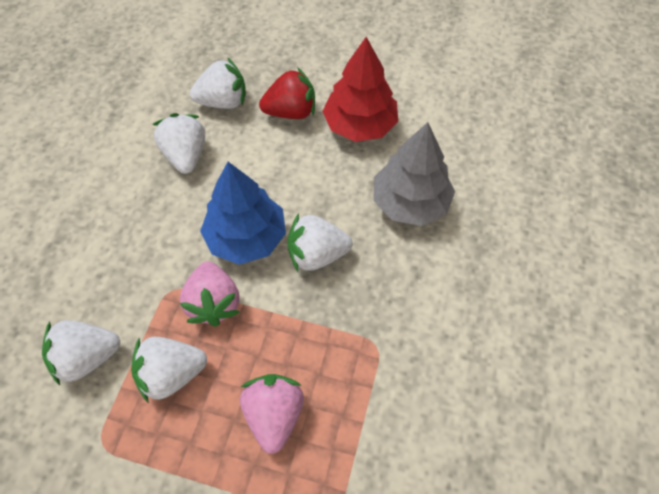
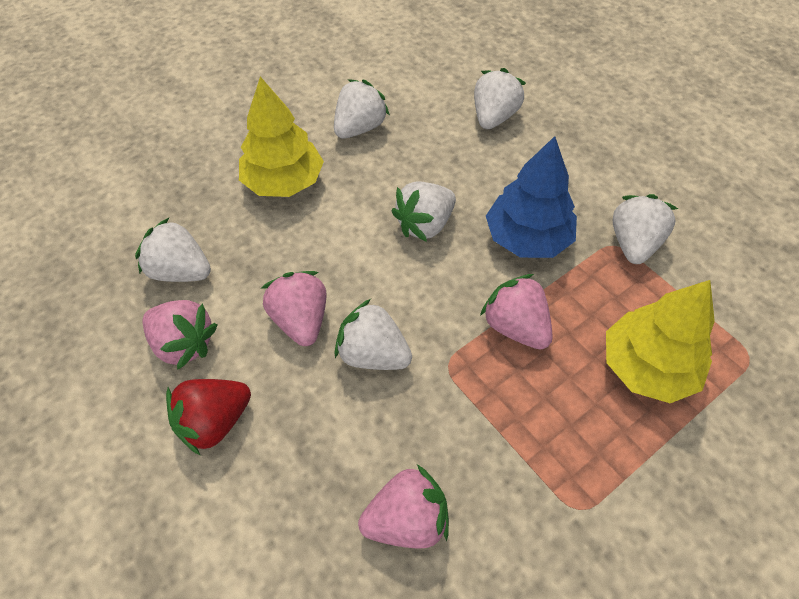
grey tree: 1 -> 0
pink strawberry: 2 -> 4
red tree: 1 -> 0
white strawberry: 5 -> 6
yellow tree: 0 -> 2

